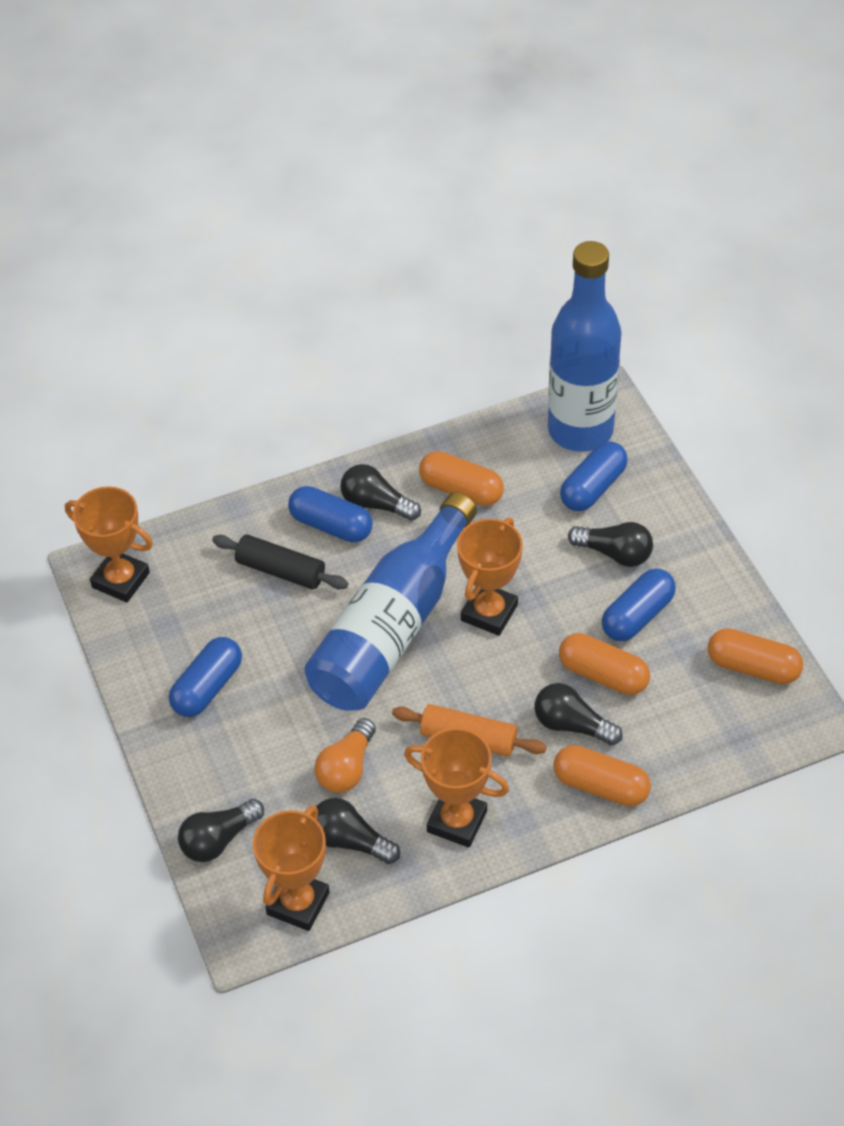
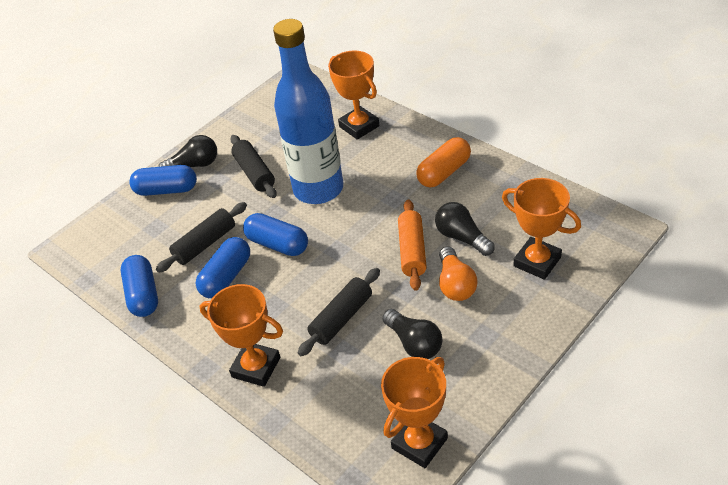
black light bulb: 5 -> 3
black rolling pin: 1 -> 3
blue bottle: 2 -> 1
orange capsule: 4 -> 1

